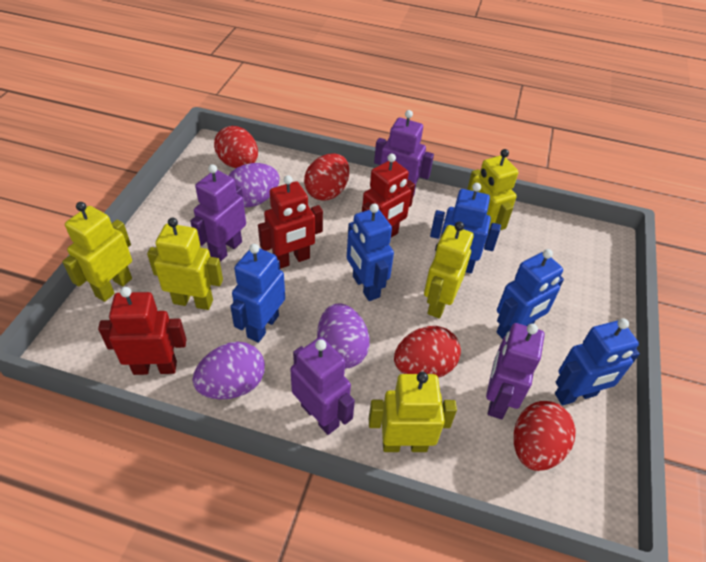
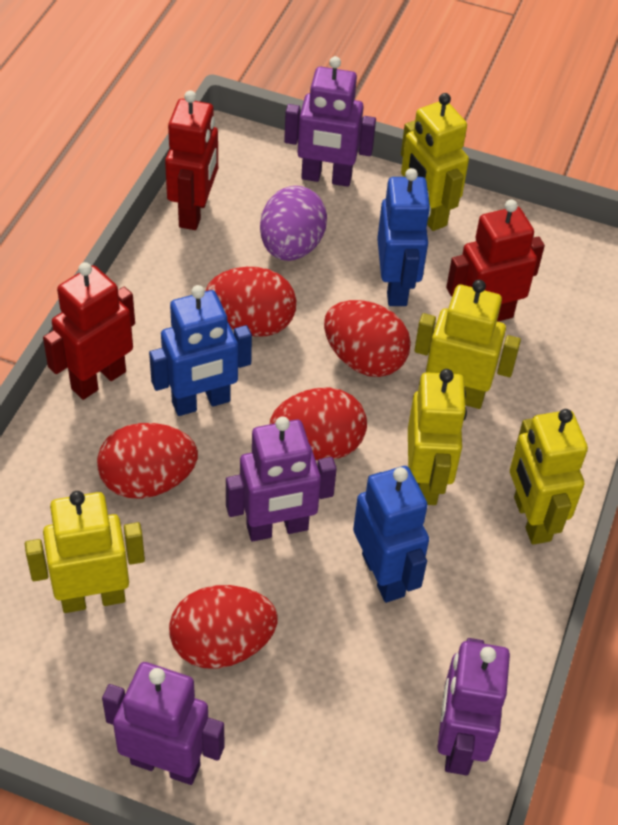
blue robot: 5 -> 3
purple egg: 3 -> 1
red egg: 4 -> 5

